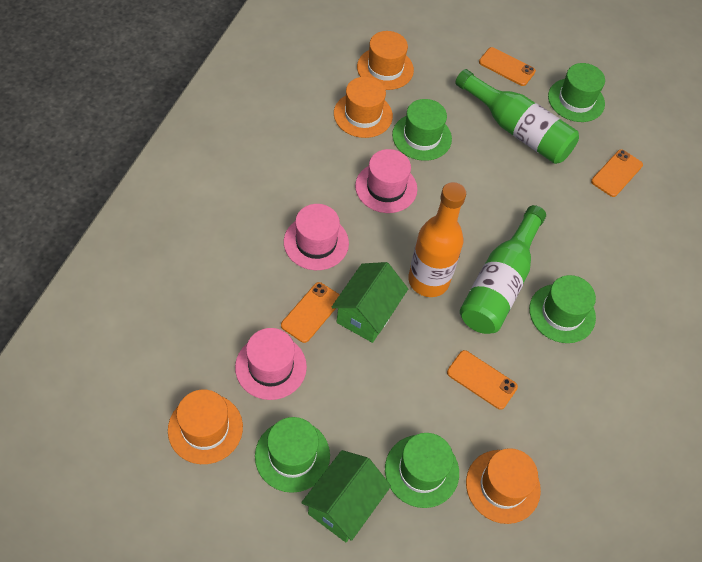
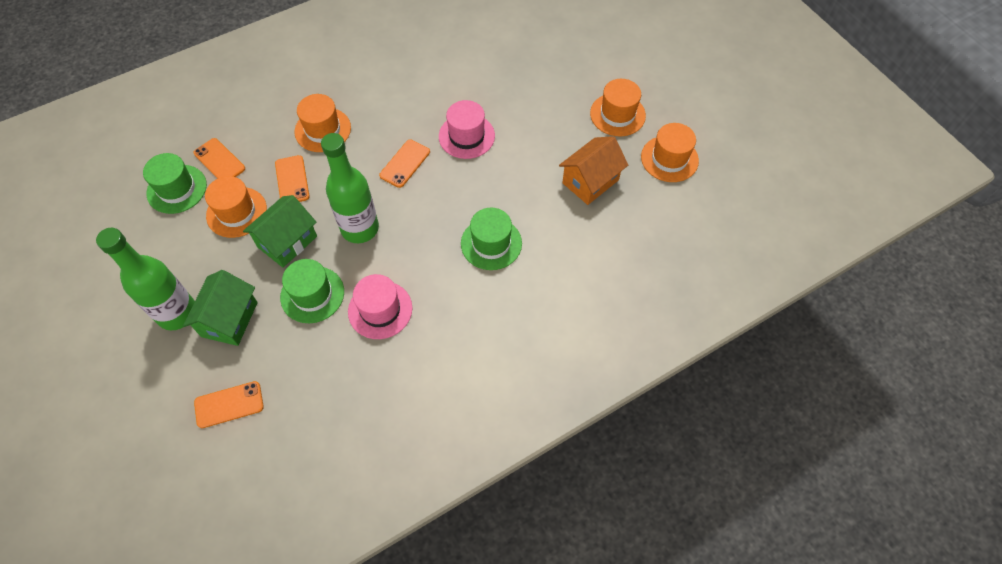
green hat: 5 -> 3
orange bottle: 1 -> 0
orange house: 0 -> 1
pink hat: 3 -> 2

